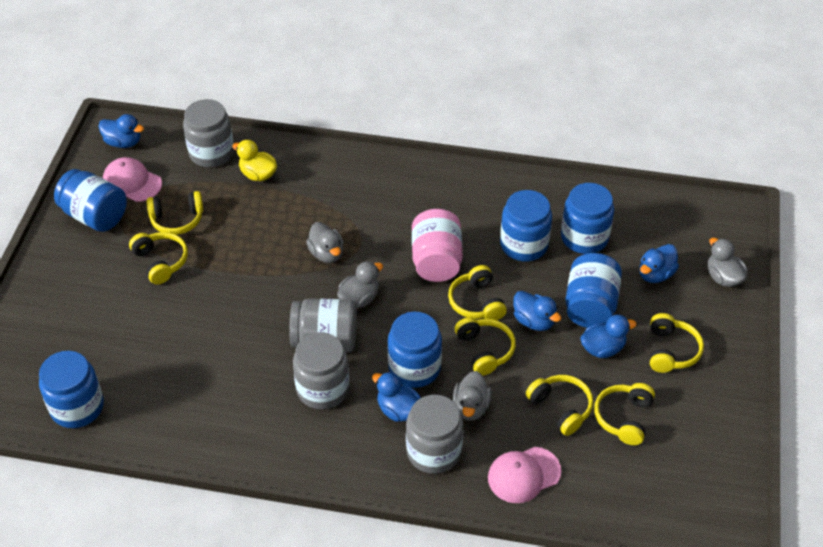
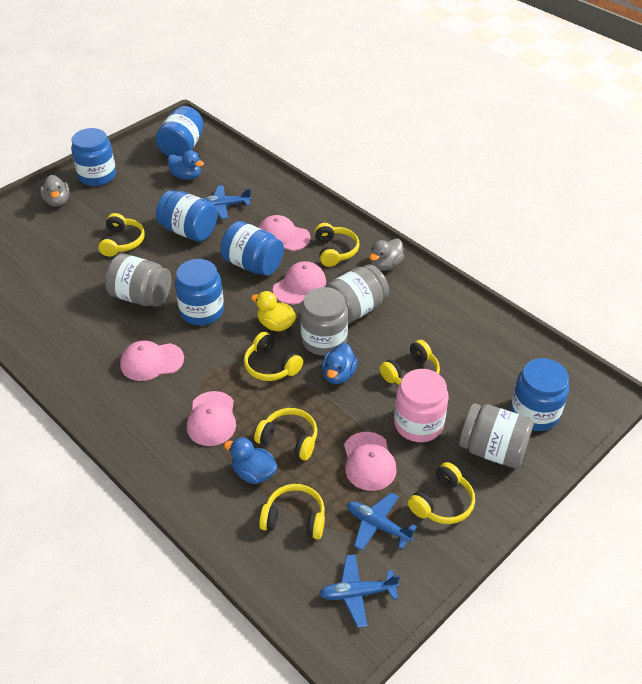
blue duck: 5 -> 3
blue plane: 0 -> 3
grey duck: 4 -> 2
pink cap: 2 -> 5

